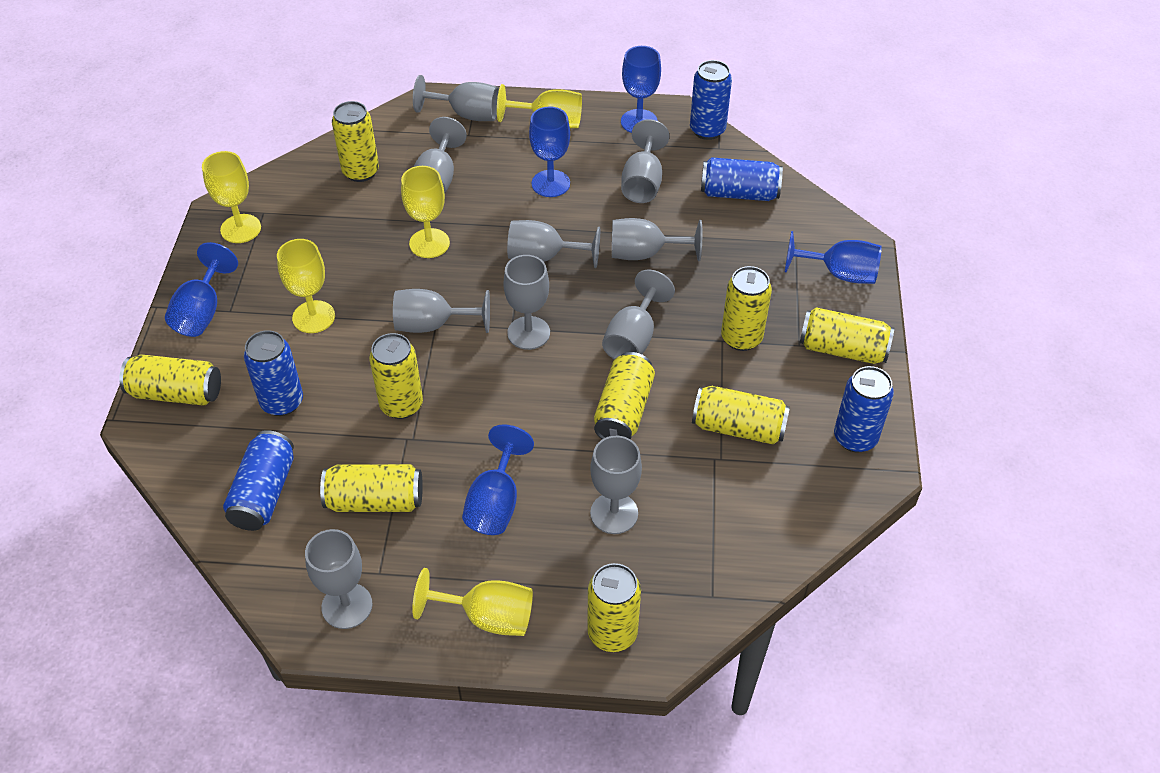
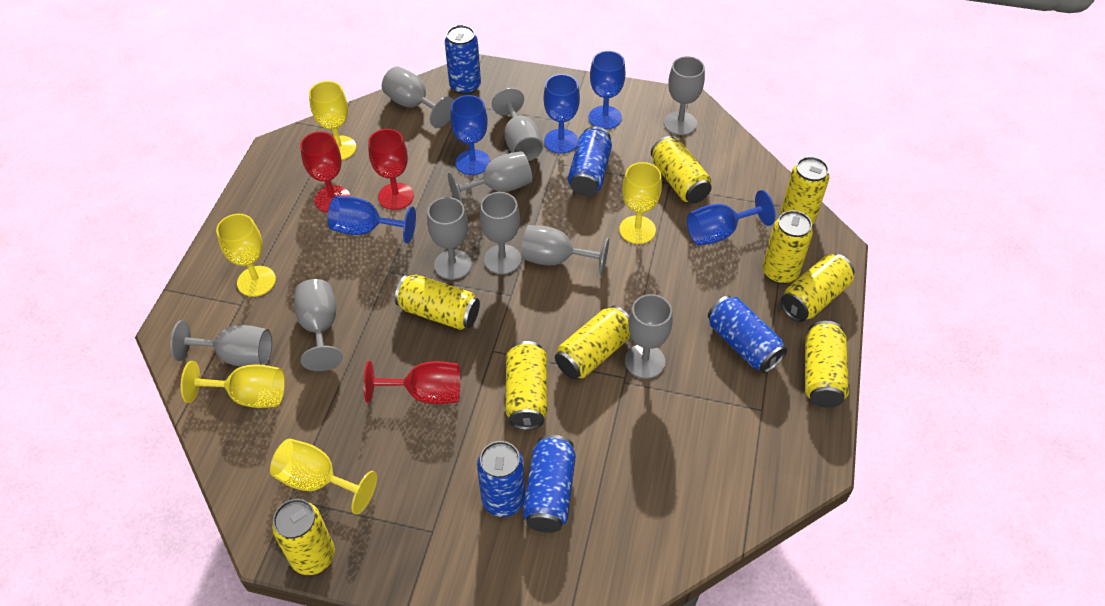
red goblet: 0 -> 3

